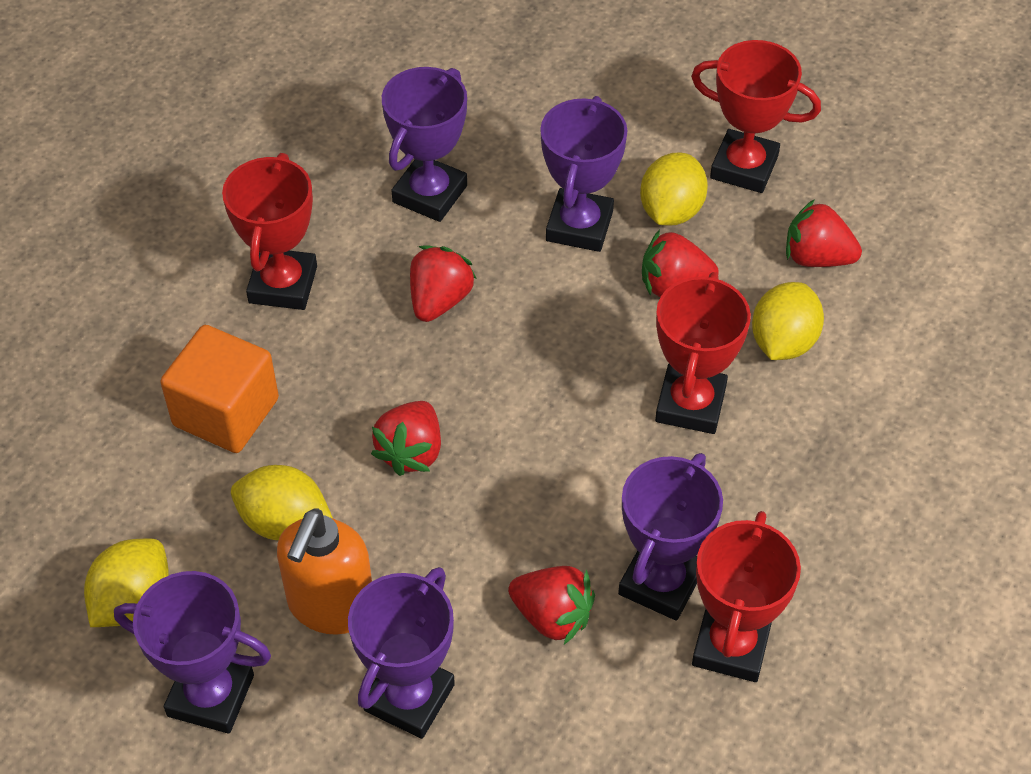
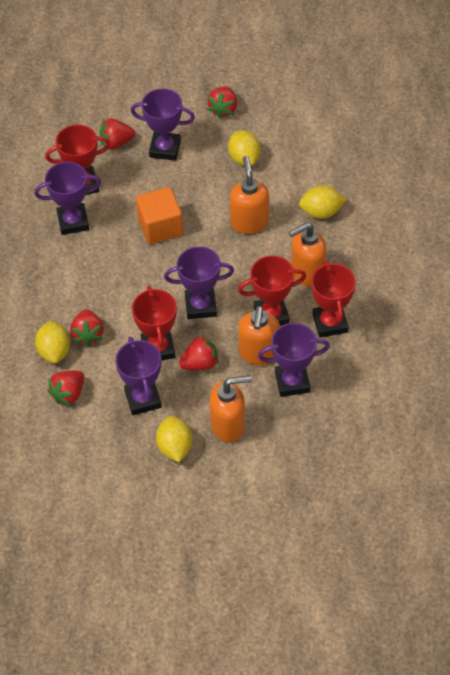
orange soap dispenser: 1 -> 4

